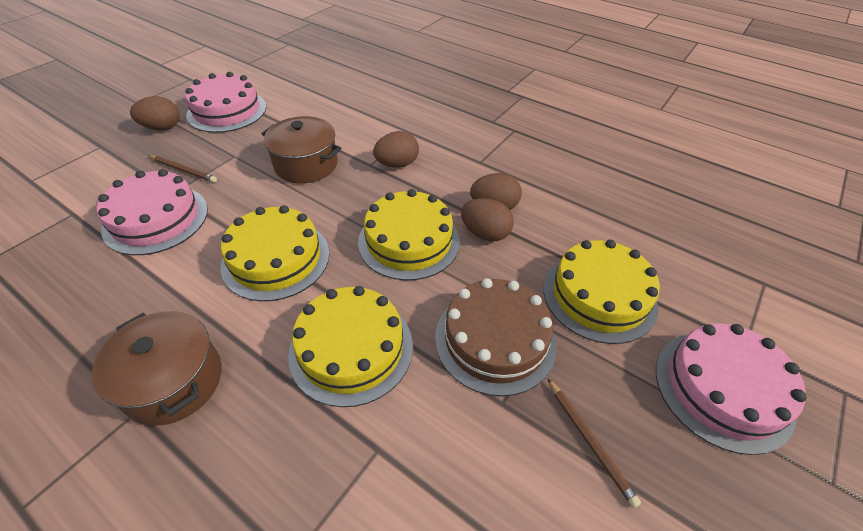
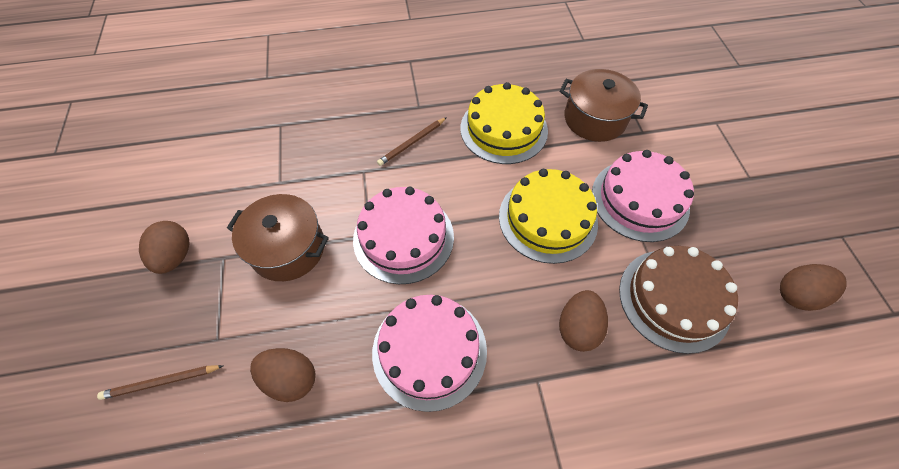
yellow cake: 4 -> 2

